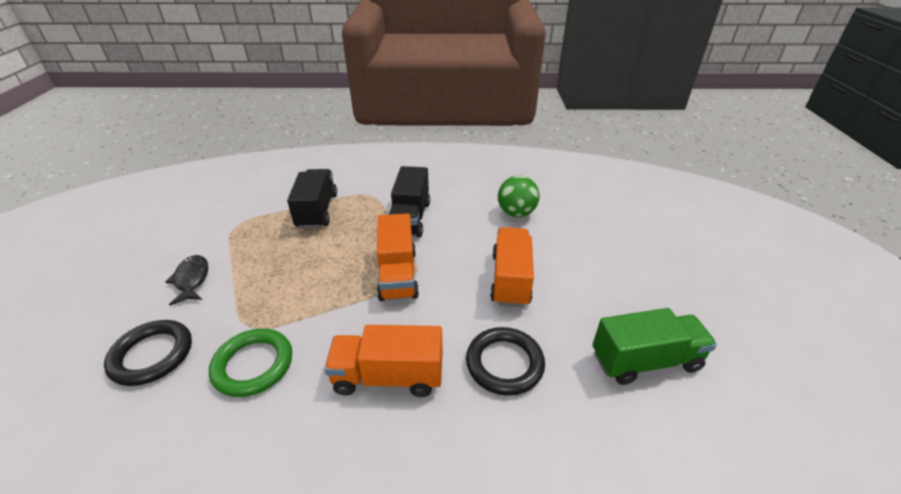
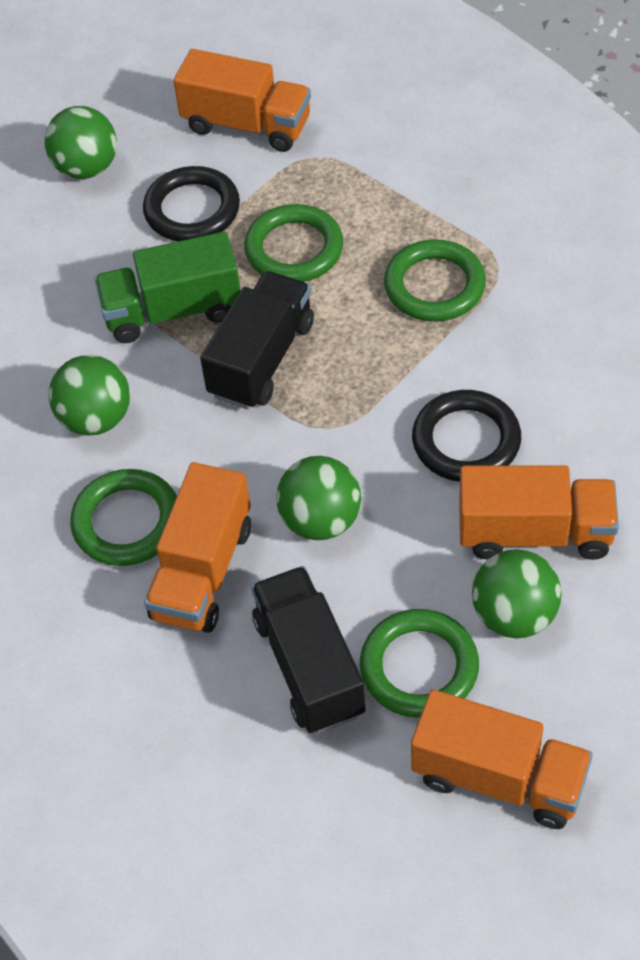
black fish: 1 -> 0
green ball: 1 -> 4
green ring: 1 -> 4
orange truck: 3 -> 4

